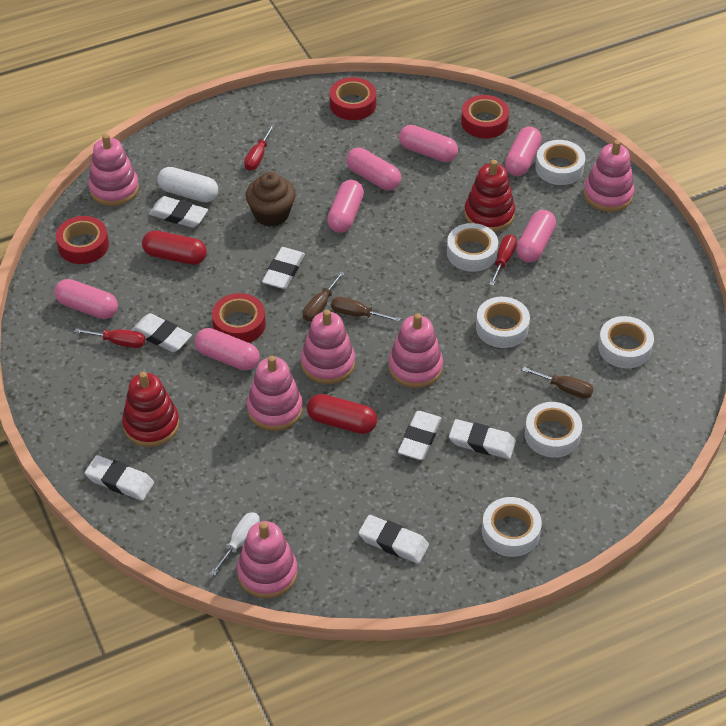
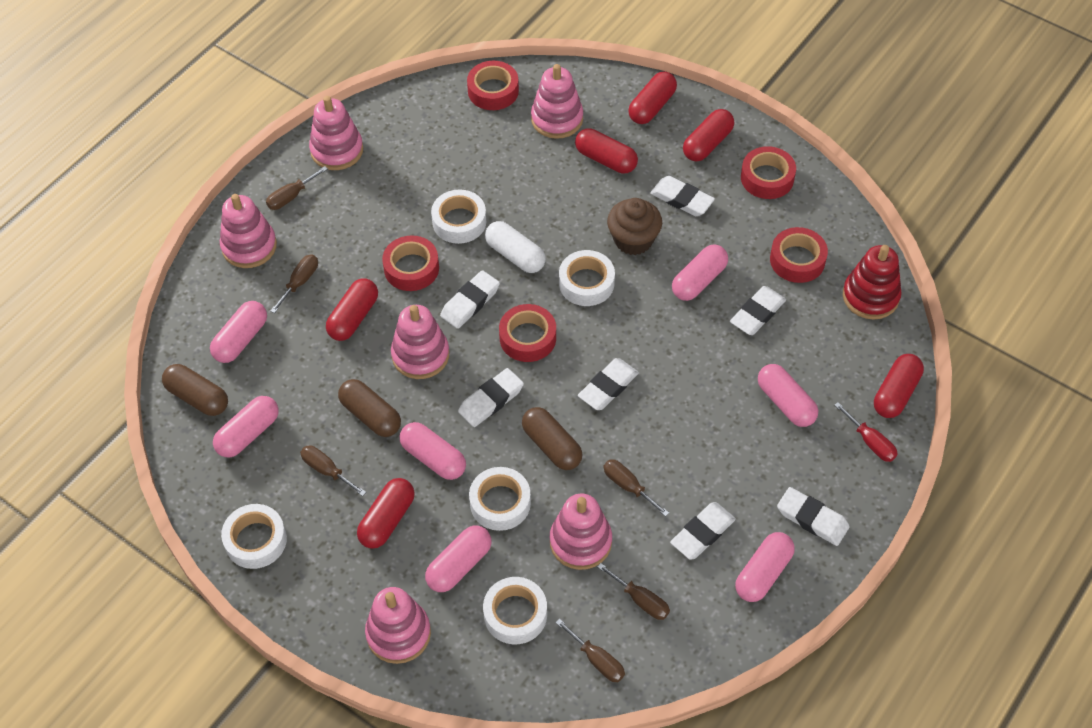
brown capsule: 0 -> 3
brown screwdriver: 3 -> 6
red capsule: 2 -> 6
red screwdriver: 3 -> 1
red stacking toy: 2 -> 1
red tape: 4 -> 5
white screwdriver: 1 -> 0
white tape: 6 -> 5

